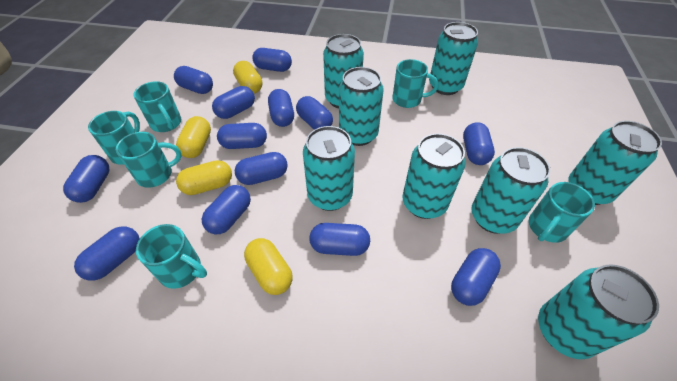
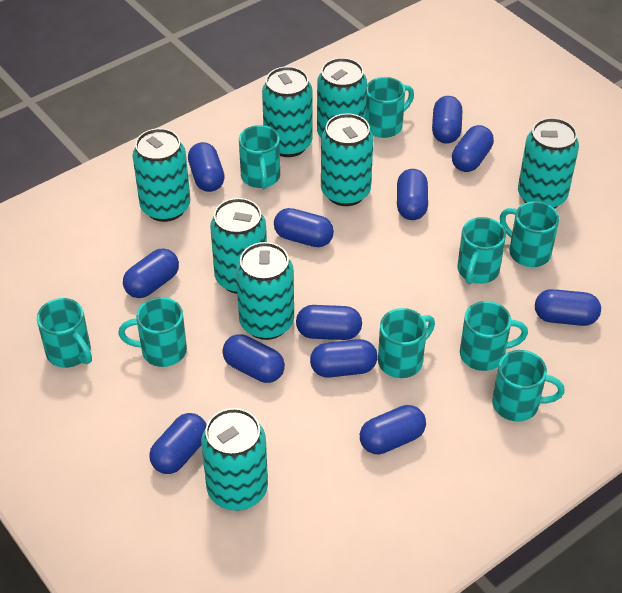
blue capsule: 13 -> 12
turquoise mug: 6 -> 9
yellow capsule: 4 -> 0

